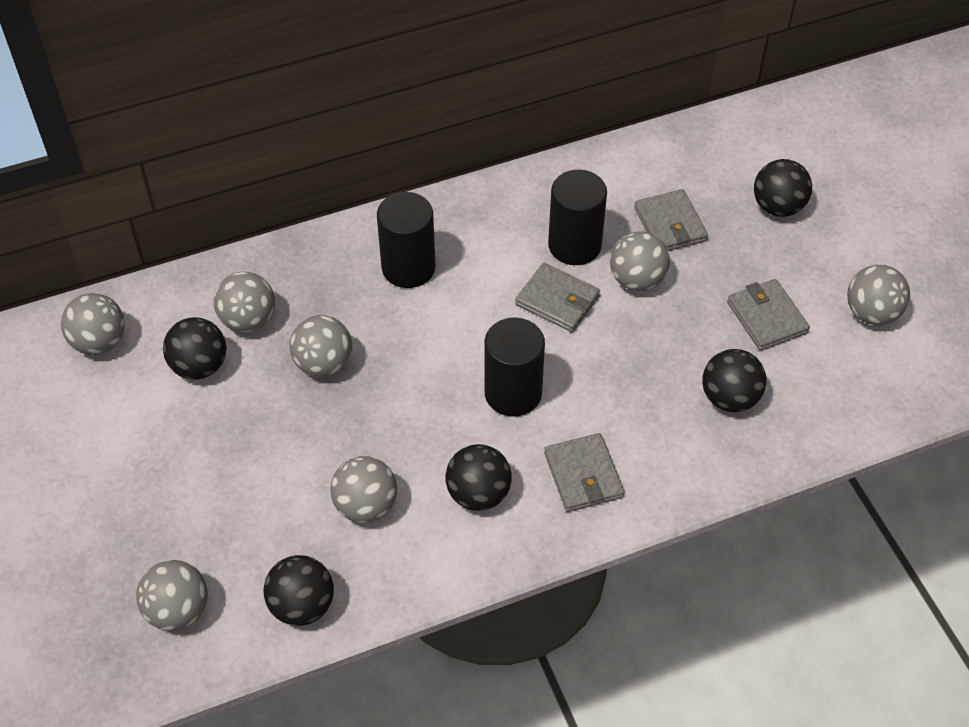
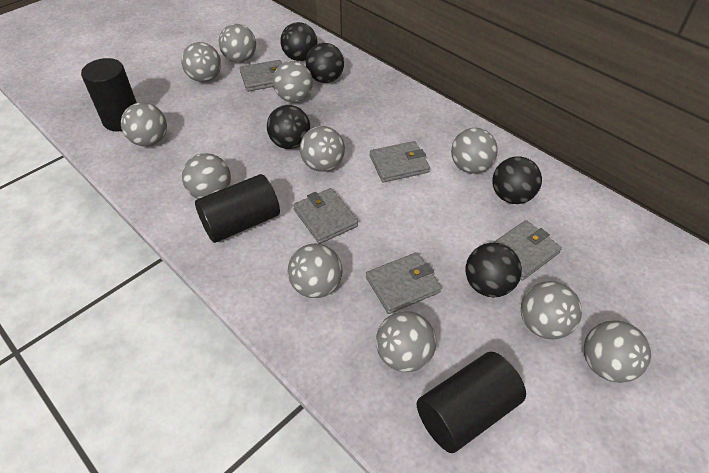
grey ball: 7 -> 11
grey wallet: 4 -> 5

